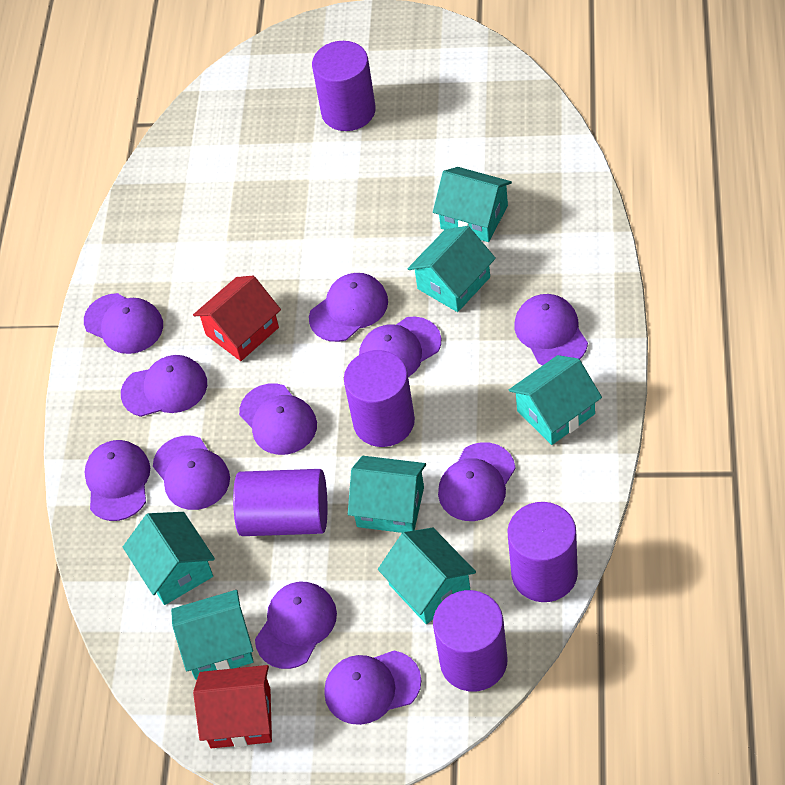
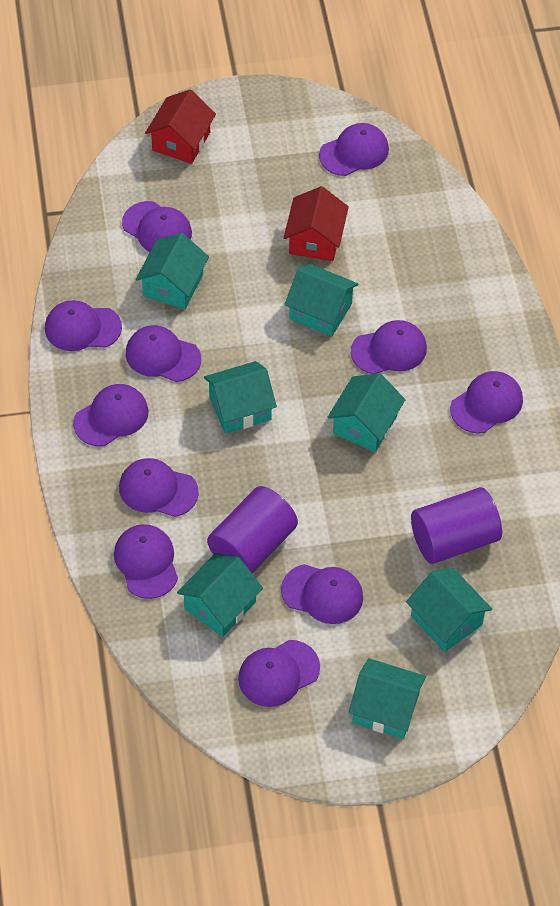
purple cylinder: 5 -> 2

